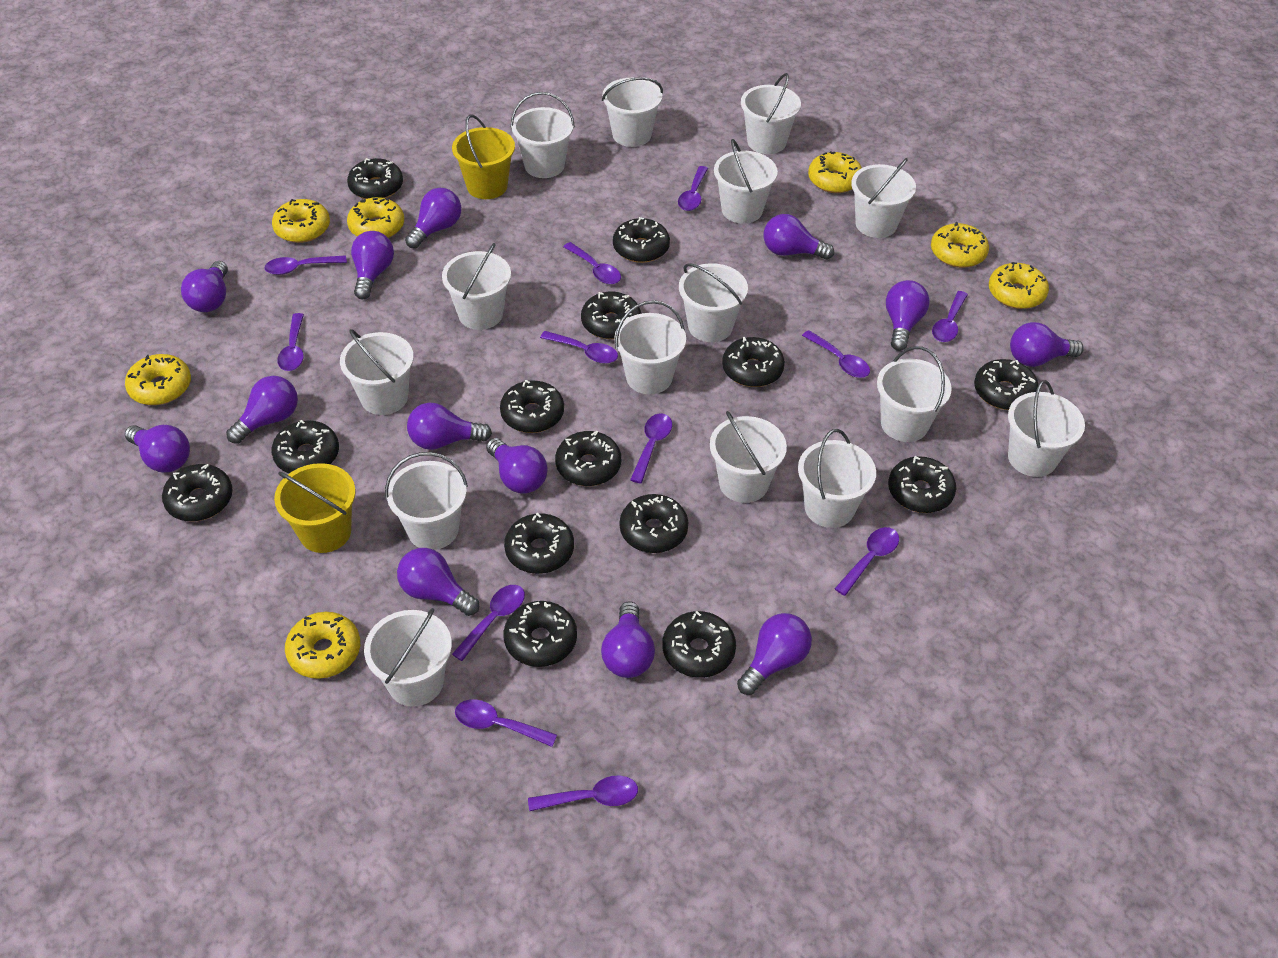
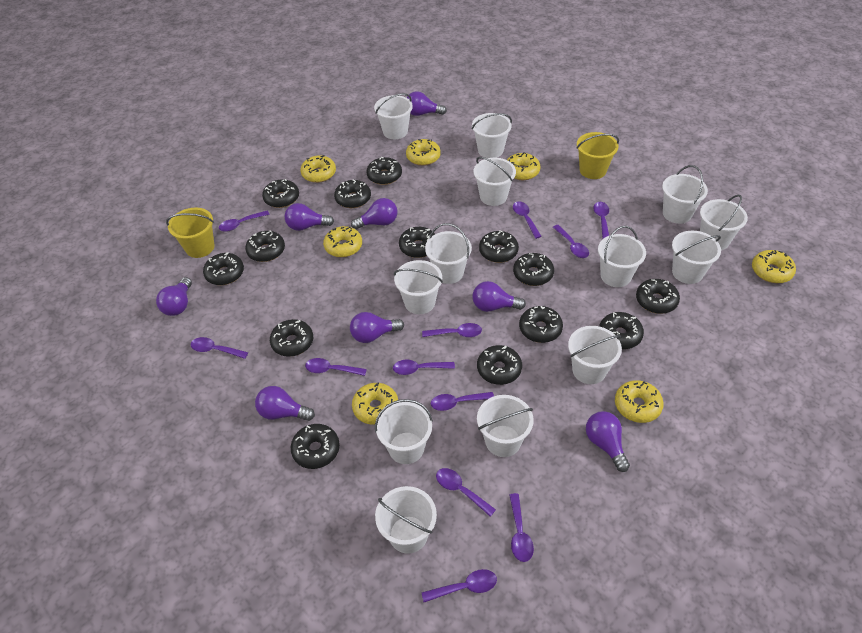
purple light bulb: 13 -> 8
white bucket: 15 -> 13

